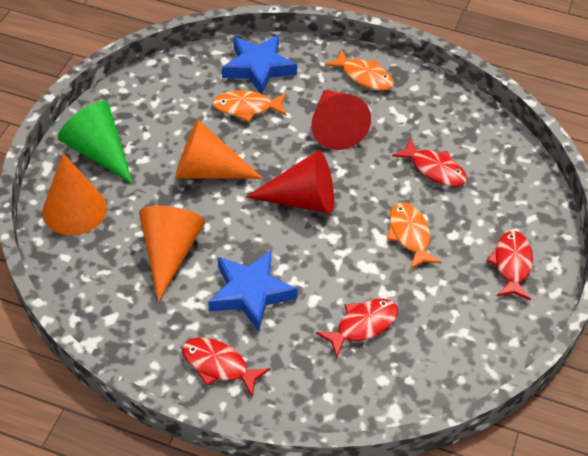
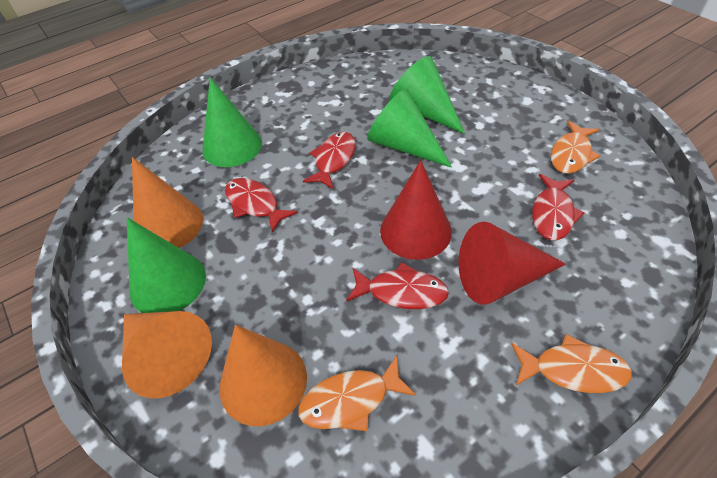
blue star: 2 -> 0
green cone: 1 -> 4

